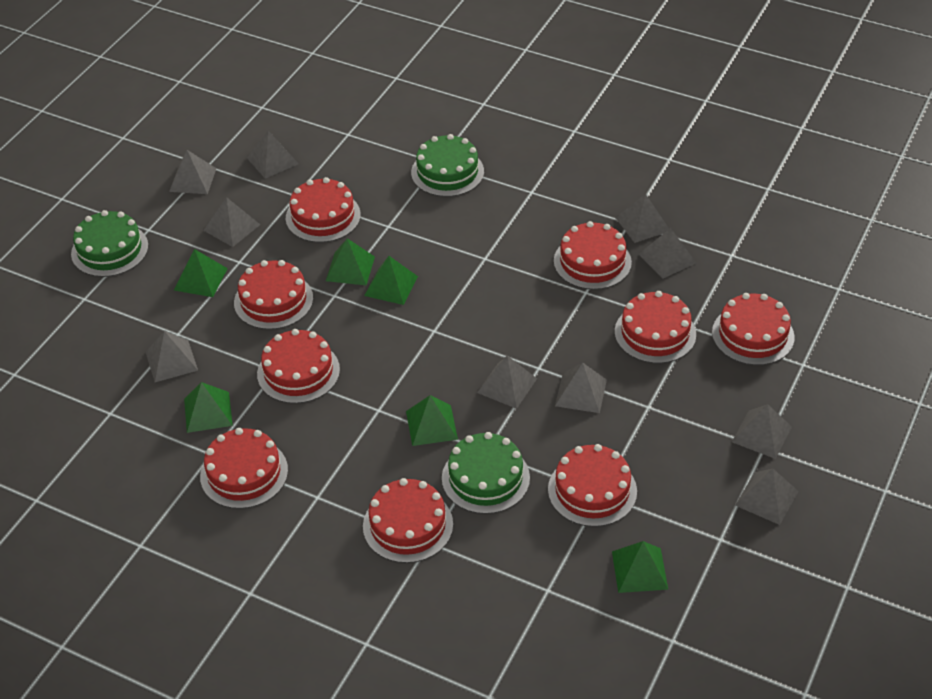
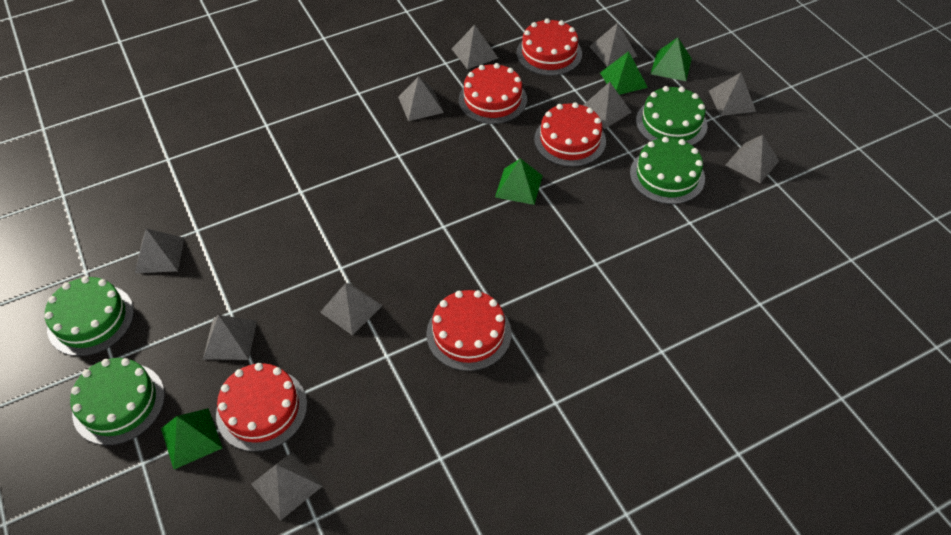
green cake: 3 -> 4
green pyramid: 6 -> 4
red cake: 9 -> 5

